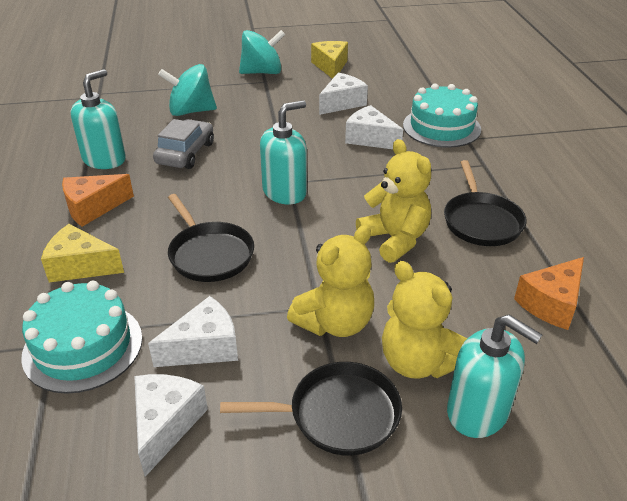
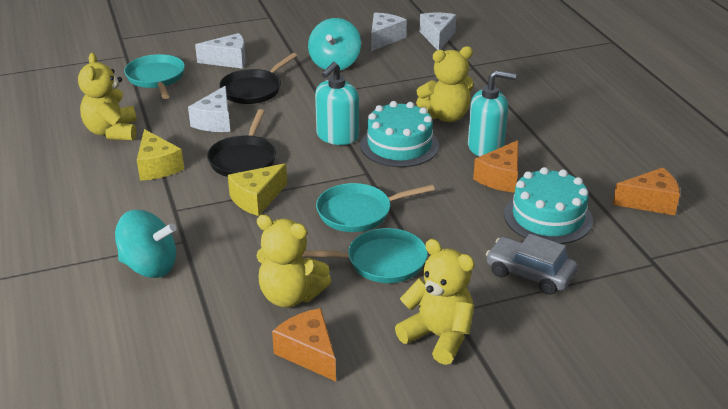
black pan: 3 -> 2
orange cheese: 2 -> 3
turquoise pan: 0 -> 3
turquoise soap dispenser: 3 -> 2
yellow teddy bear: 3 -> 4

